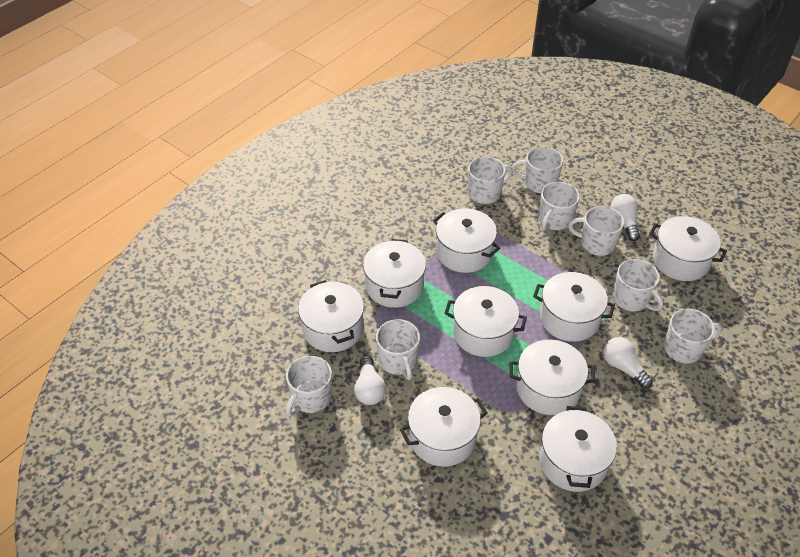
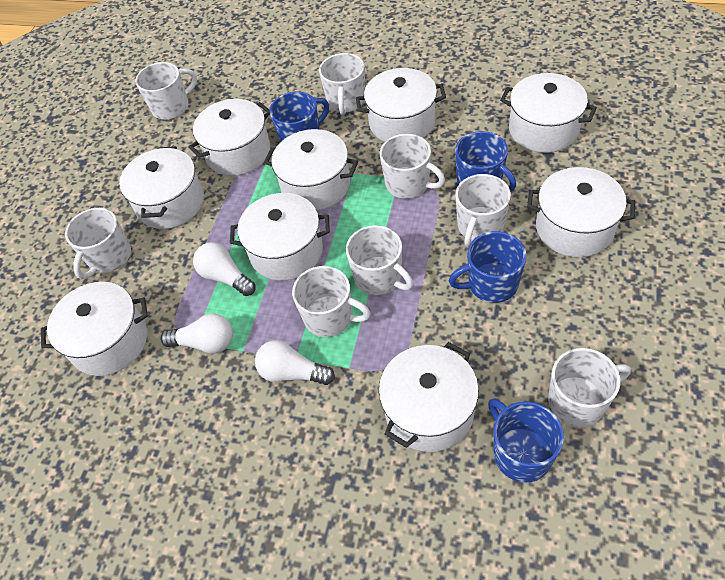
blue mug: 0 -> 4

